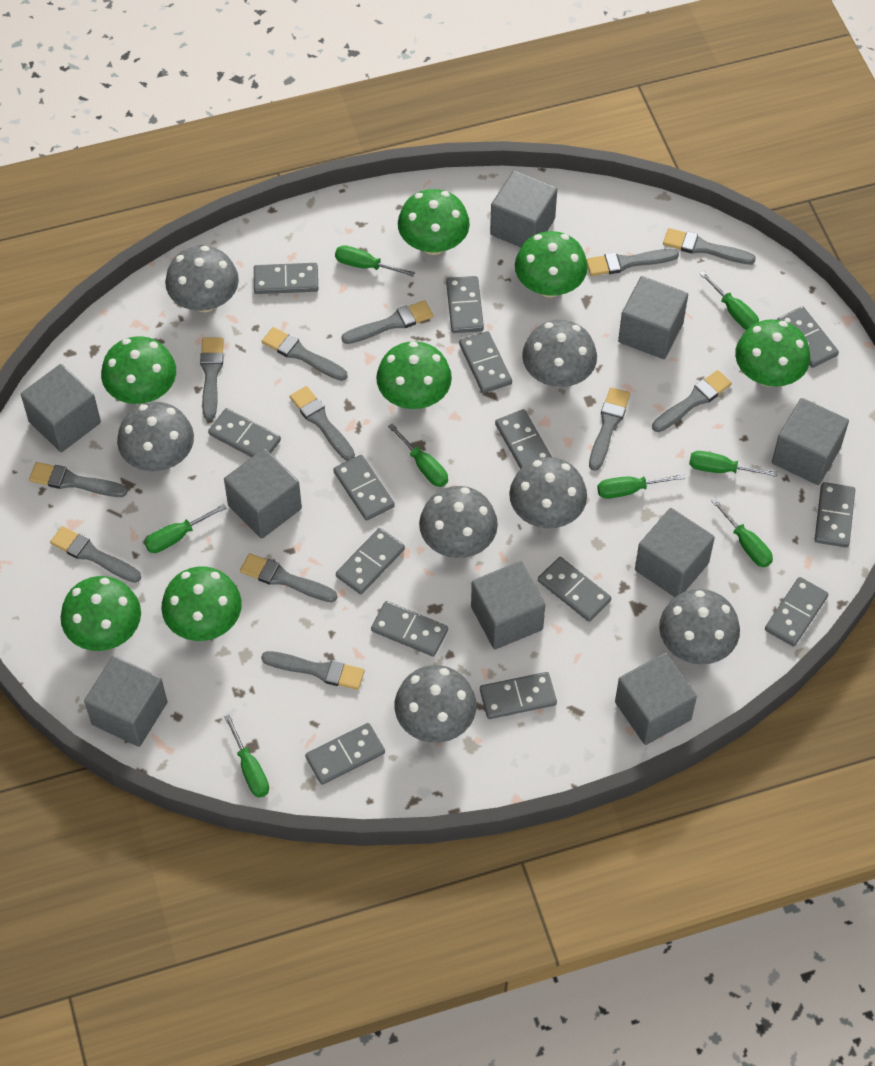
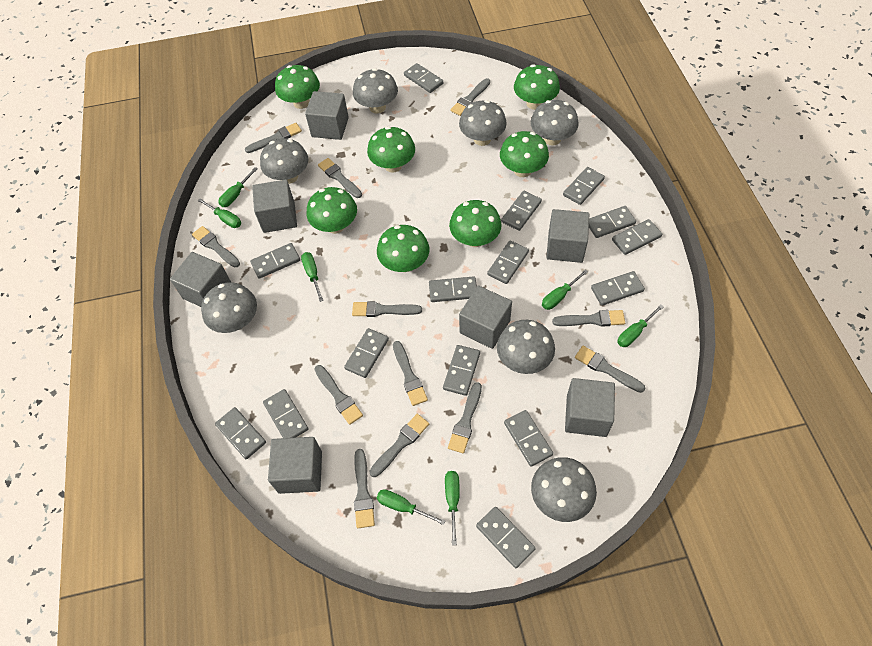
green screwdriver: 8 -> 7
grey cube: 9 -> 7
grey domino: 14 -> 15

